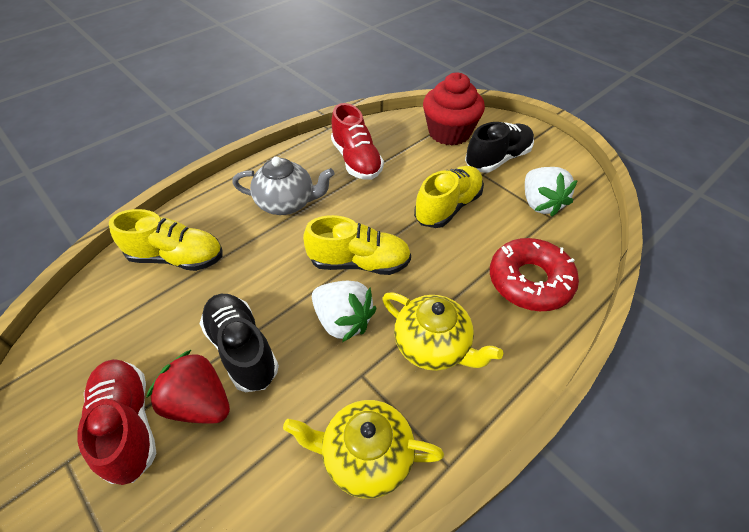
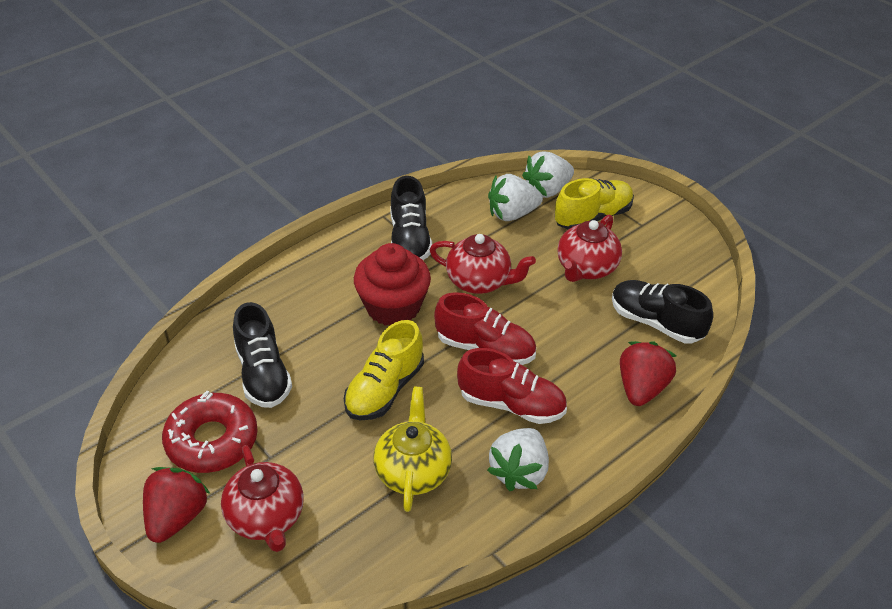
black shoe: 2 -> 3
grey teapot: 1 -> 0
red strawberry: 1 -> 2
red teapot: 0 -> 3
white strawberry: 2 -> 3
yellow shoe: 3 -> 2
yellow teapot: 2 -> 1

